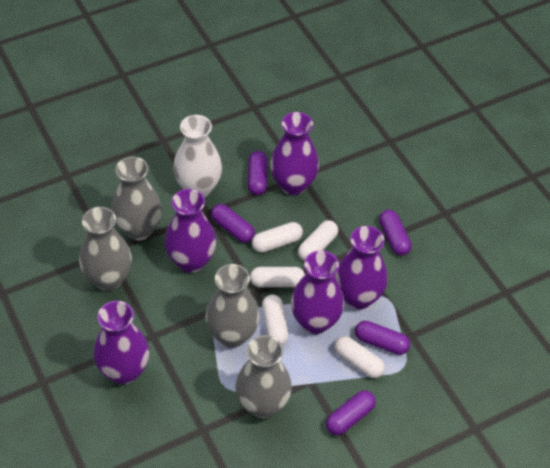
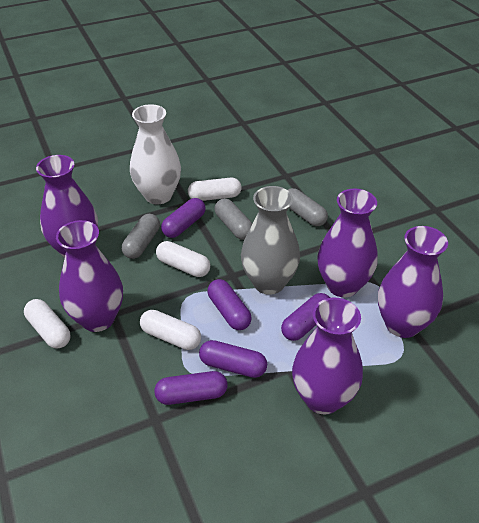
grey capsule: 0 -> 3
grey vase: 4 -> 1
white capsule: 5 -> 4

